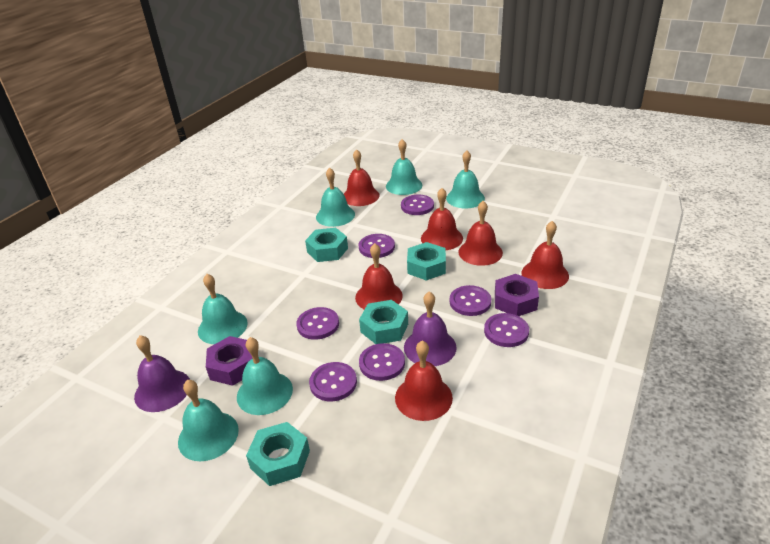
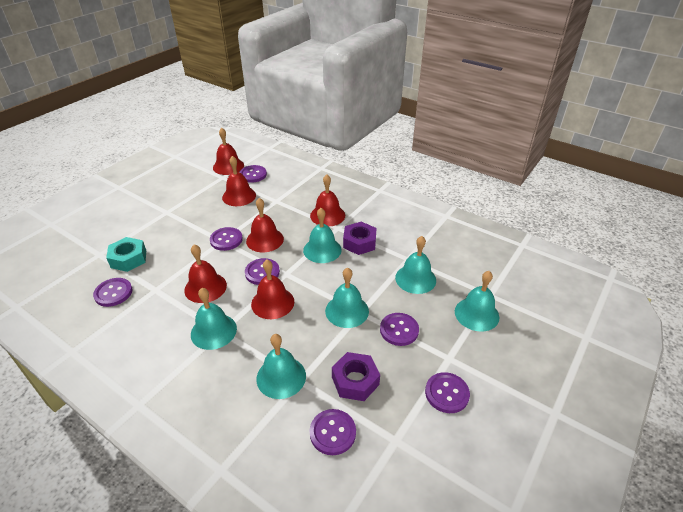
purple bell: 2 -> 0
turquoise nut: 4 -> 1

